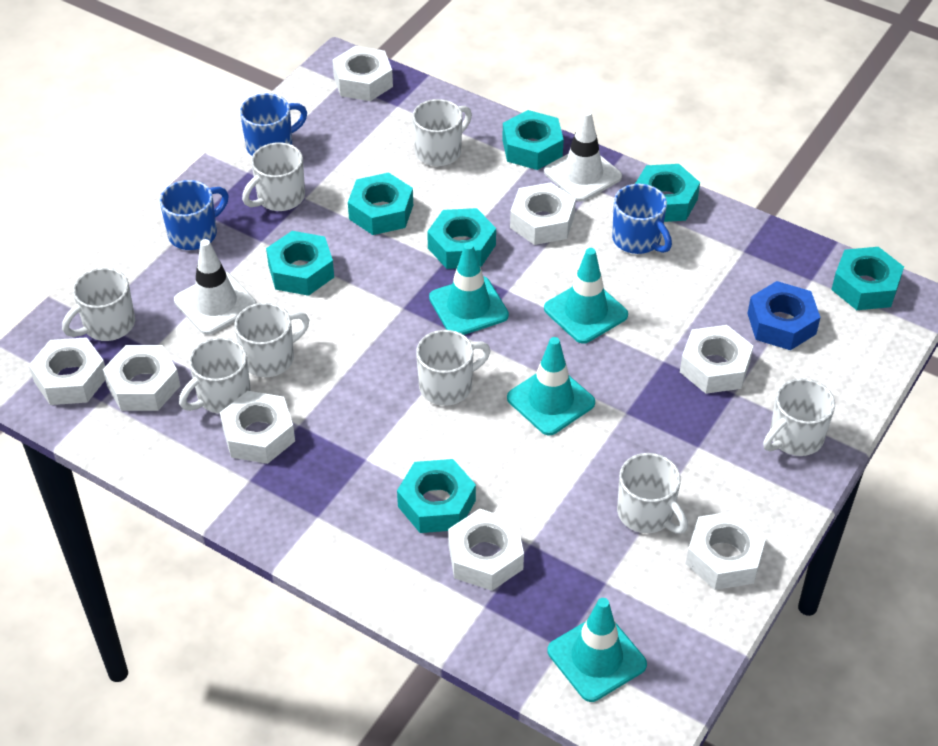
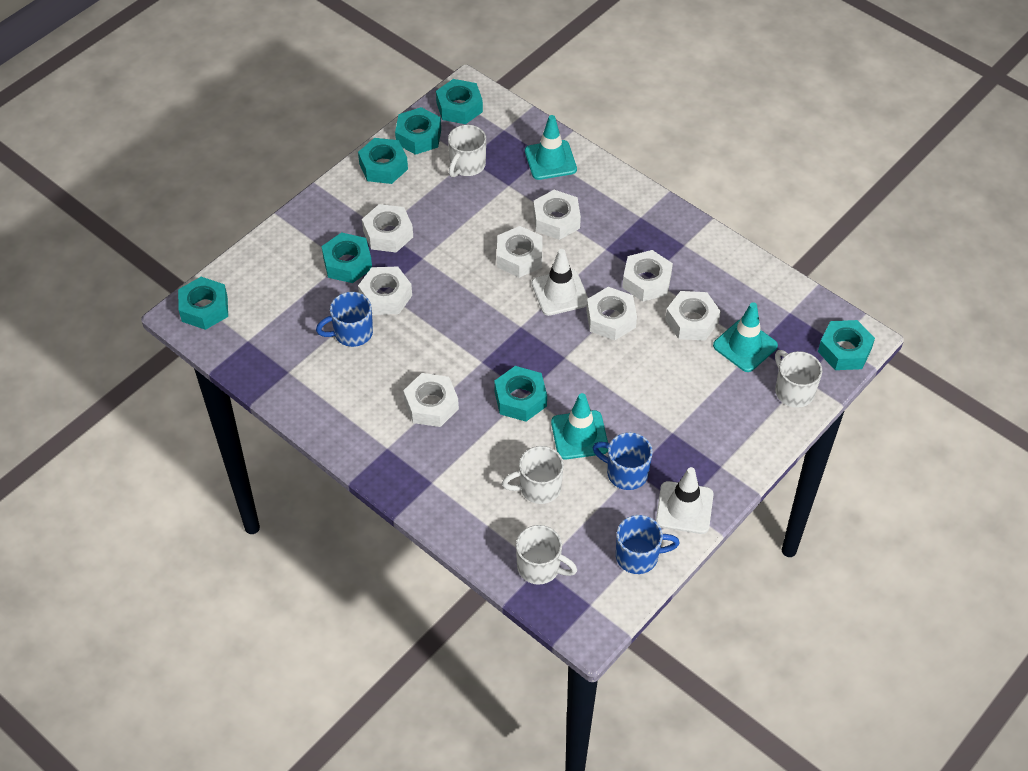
blue nut: 1 -> 0
turquoise traffic cone: 4 -> 3
white mug: 8 -> 4

